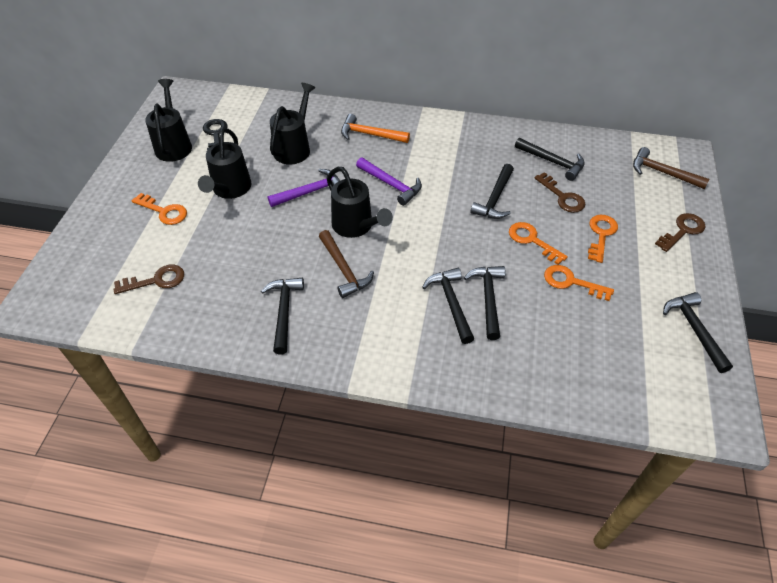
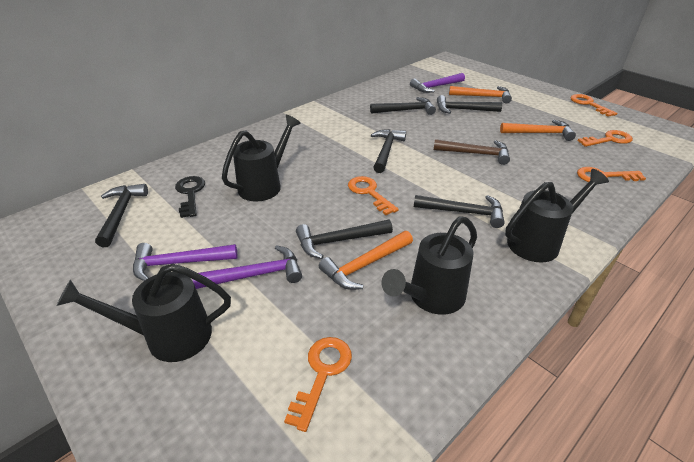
brown hammer: 2 -> 1
brown key: 3 -> 0
orange hammer: 1 -> 3
orange key: 4 -> 5
purple hammer: 2 -> 3

